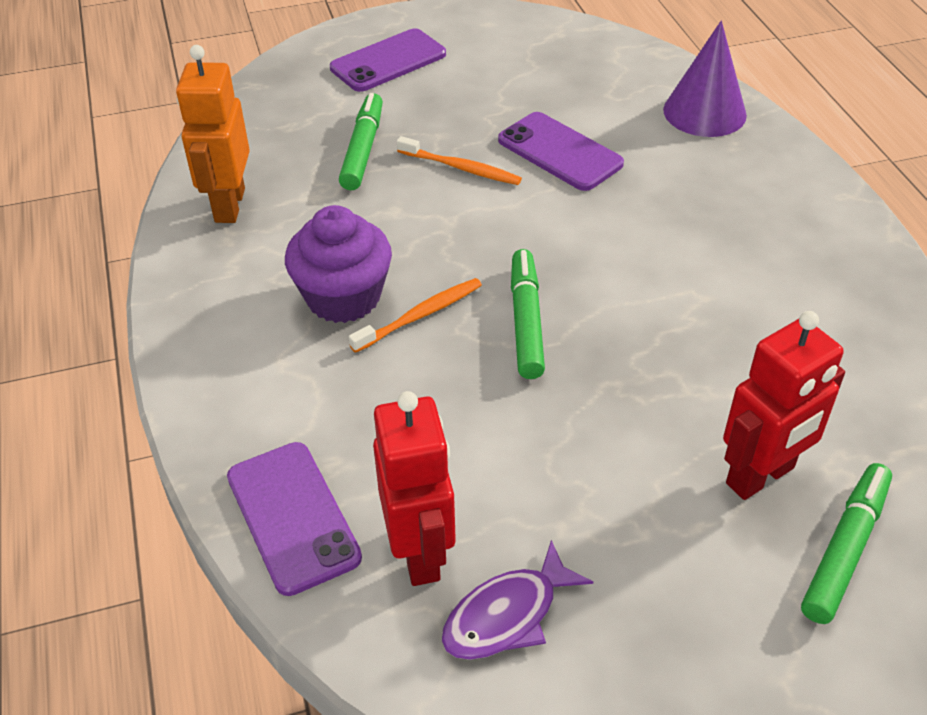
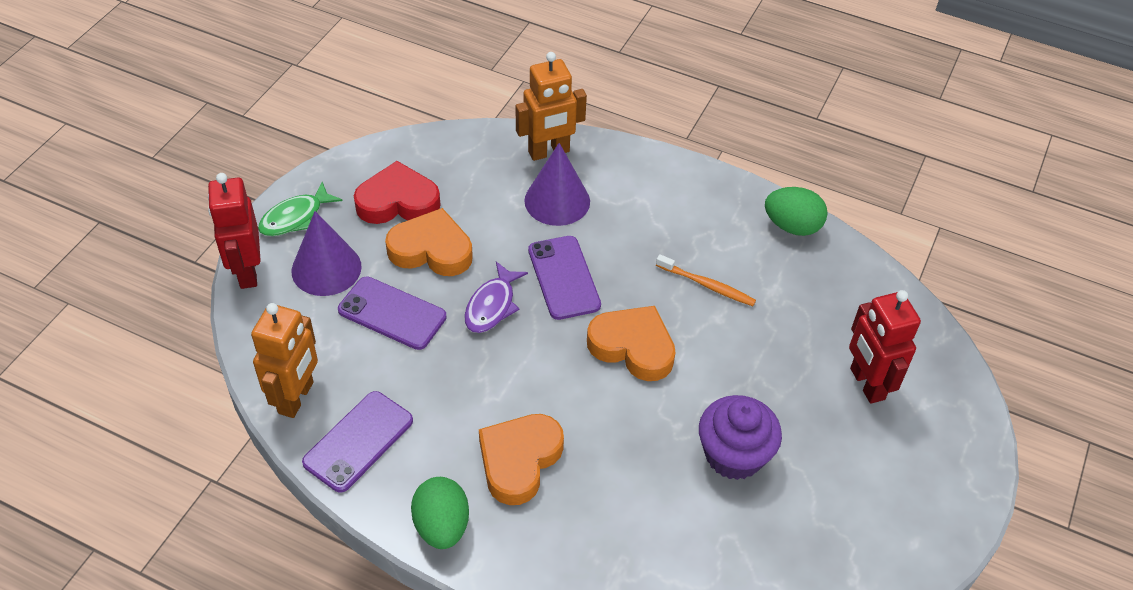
green egg: 0 -> 2
green fish: 0 -> 1
green marker: 3 -> 0
orange heart: 0 -> 3
orange robot: 1 -> 2
orange toothbrush: 2 -> 1
purple cone: 1 -> 2
red heart: 0 -> 1

